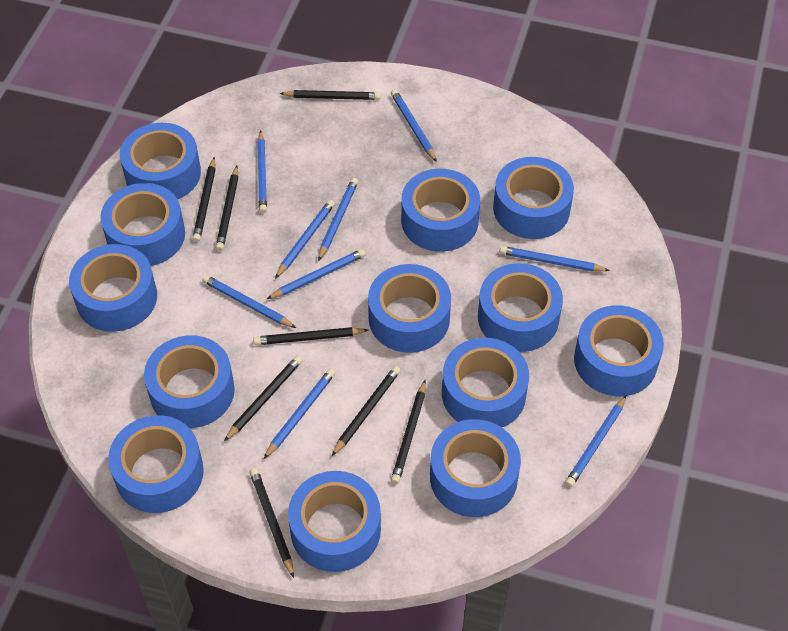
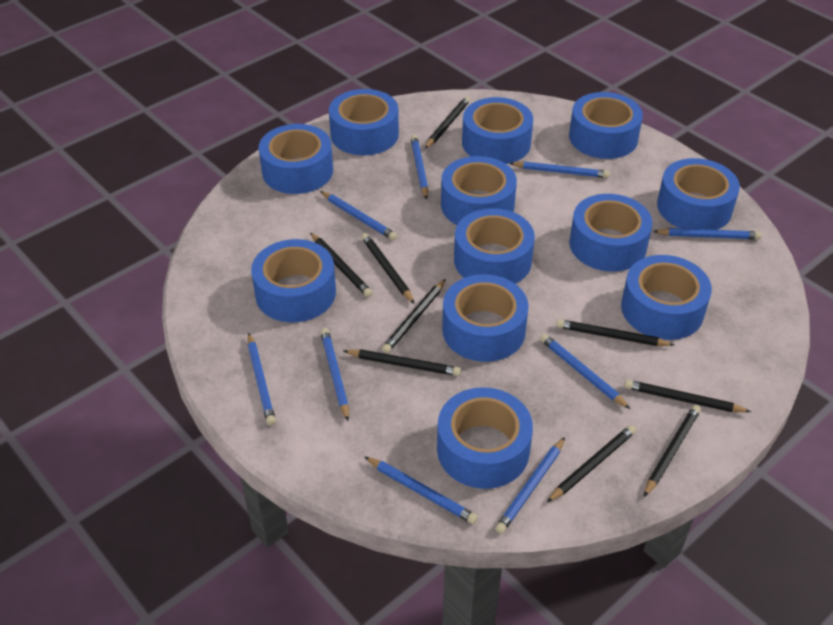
black pencil: 8 -> 9
blue tape: 13 -> 12

